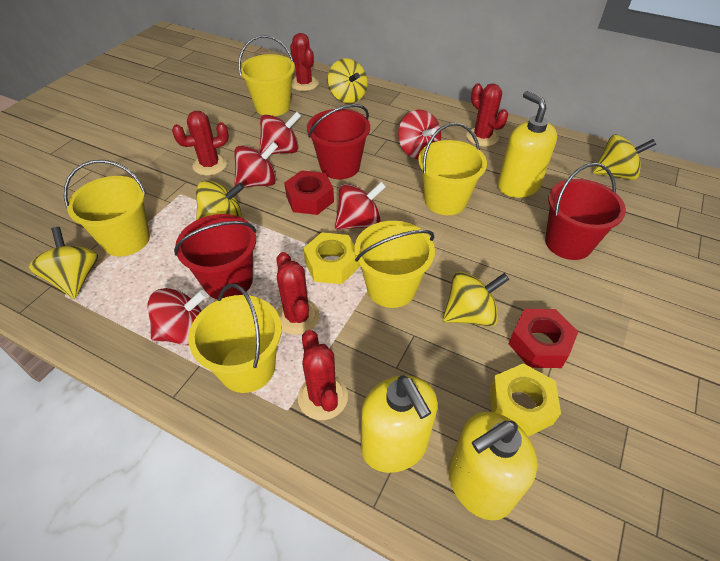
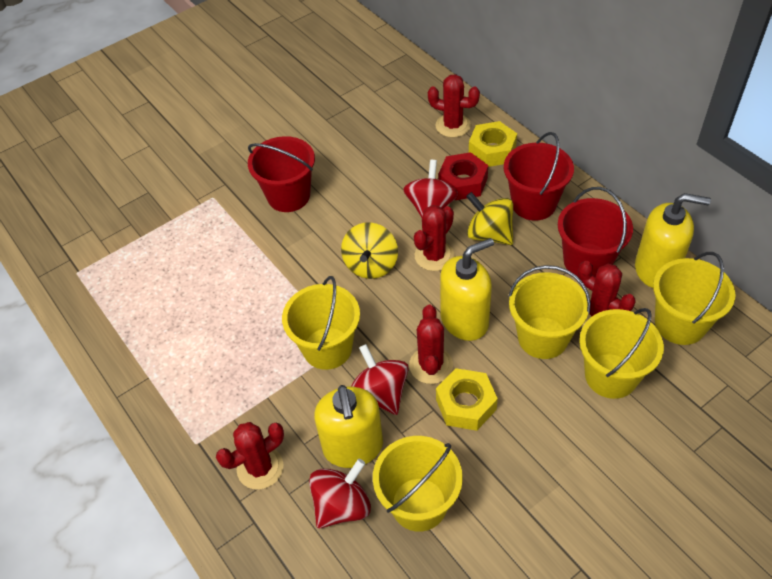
red nut: 2 -> 1
red spinning top: 5 -> 3
yellow spinning top: 5 -> 2

